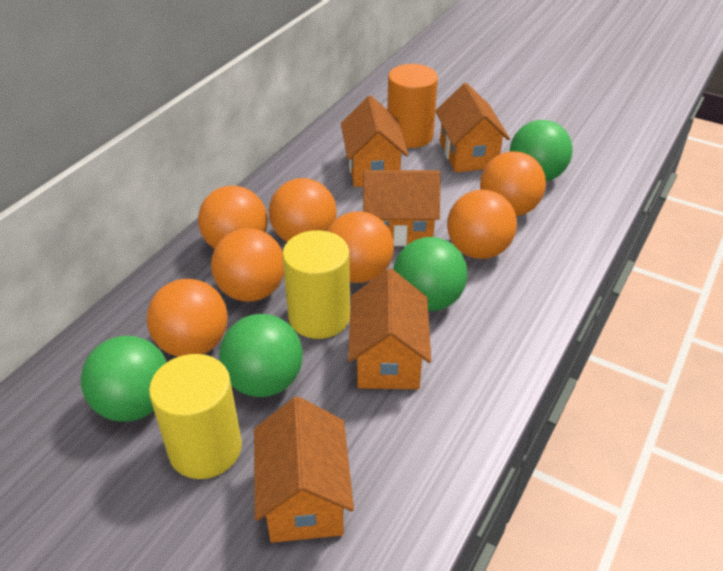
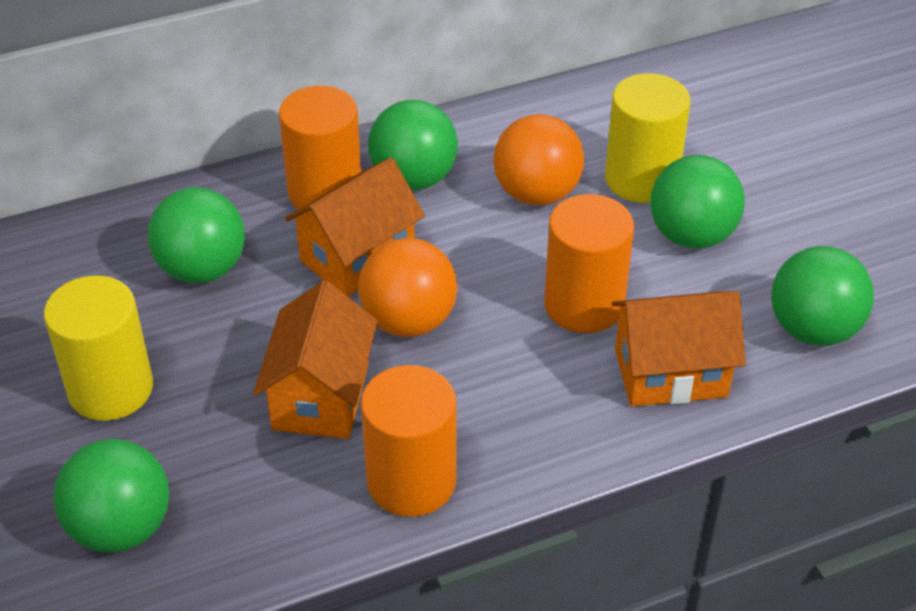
green ball: 4 -> 5
orange ball: 7 -> 2
orange cylinder: 1 -> 3
orange house: 5 -> 3

